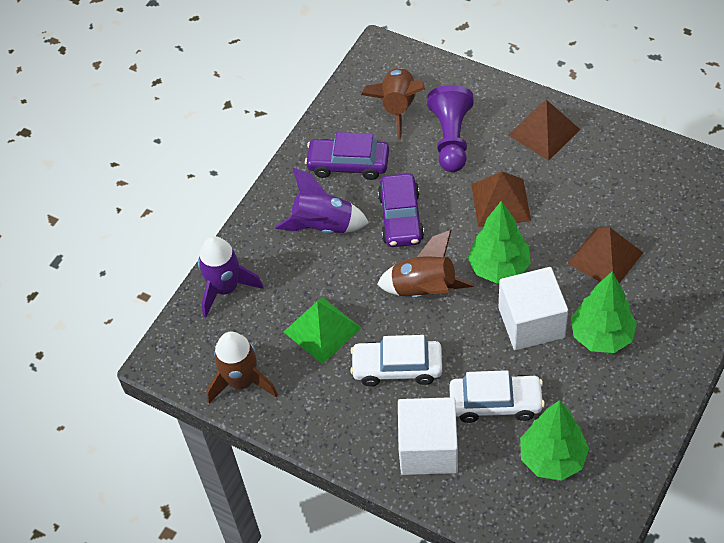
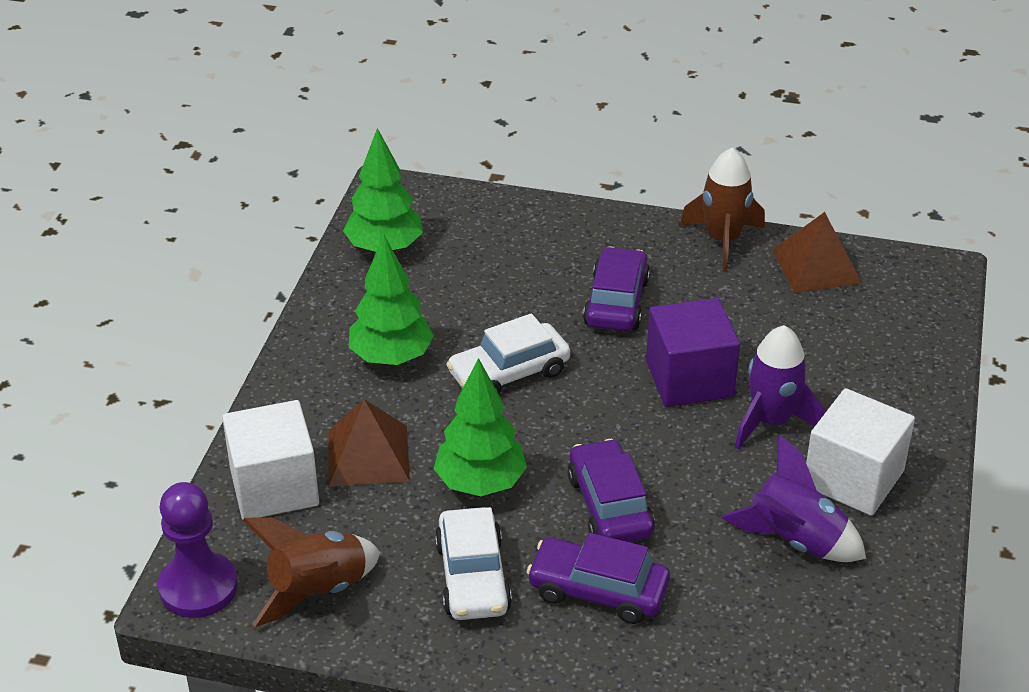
brown pyramid: 3 -> 2
brown rocket: 3 -> 2
green pyramid: 1 -> 0
purple car: 2 -> 3
purple cube: 0 -> 1

